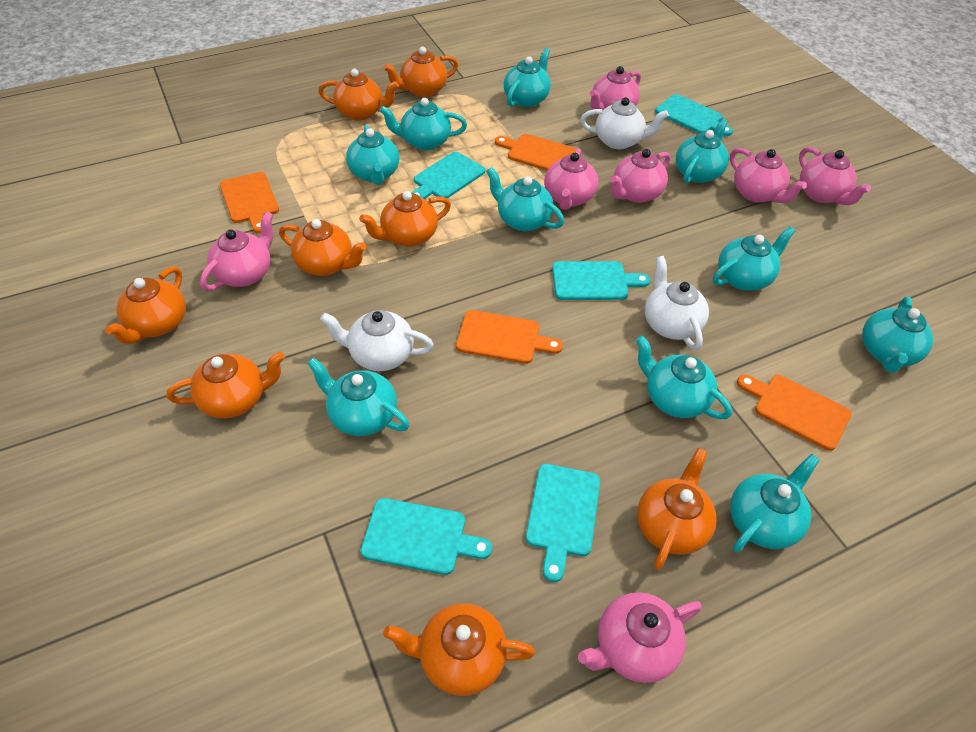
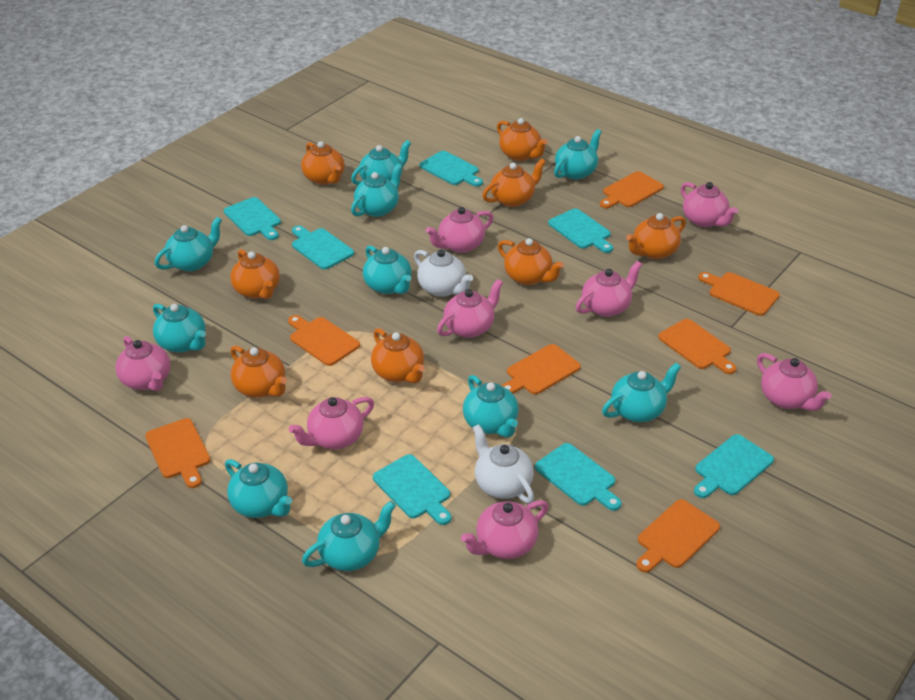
orange cutting board: 4 -> 7
pink teapot: 7 -> 8
turquoise cutting board: 5 -> 7
white teapot: 3 -> 2

